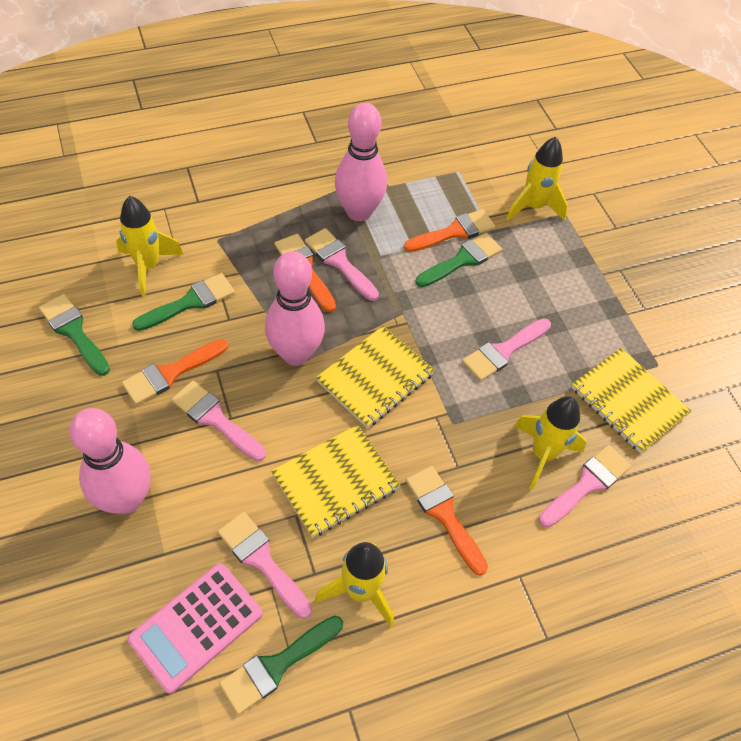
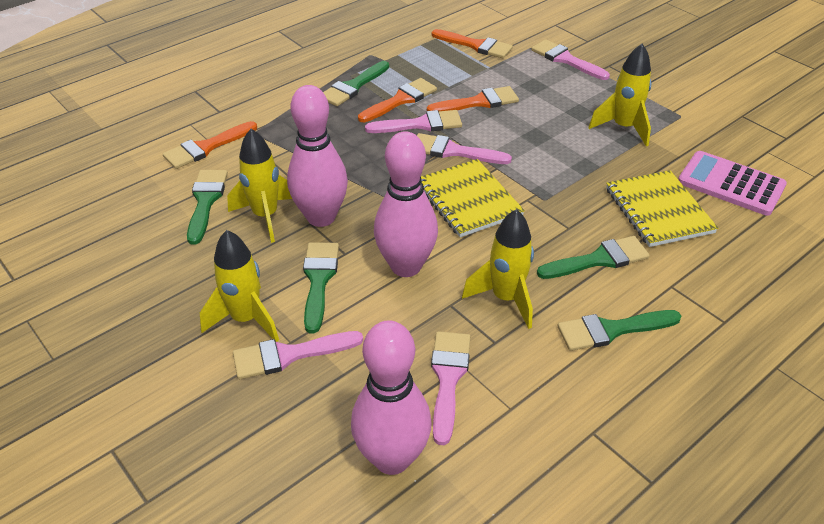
green brush: 4 -> 5
yellow notebook: 3 -> 2

